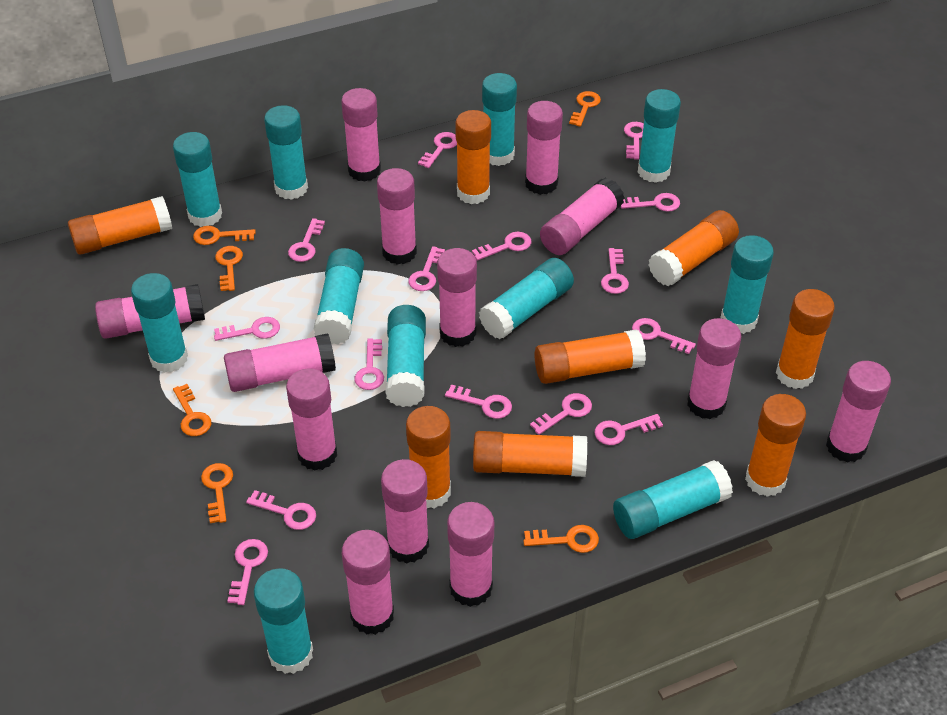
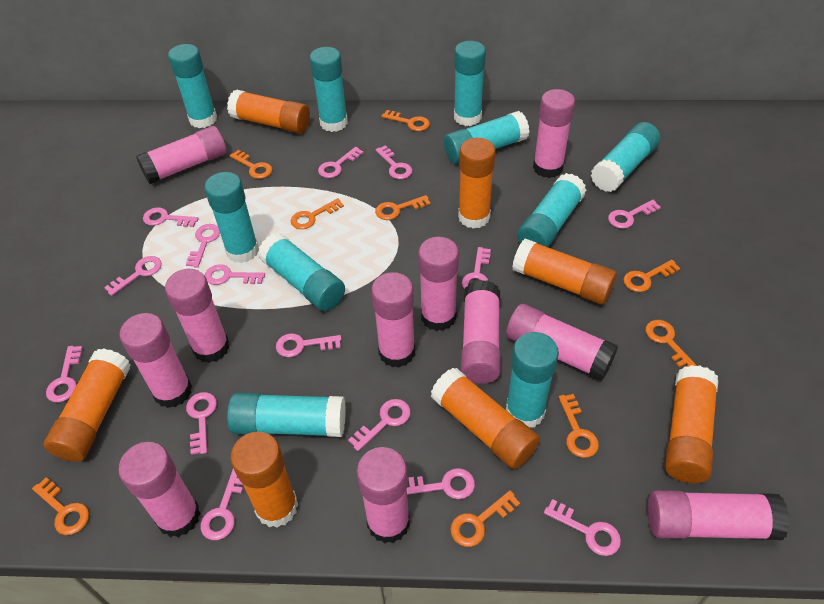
orange glue stick: 8 -> 7
orange key: 6 -> 9
pink glue stick: 13 -> 11
turquoise glue stick: 11 -> 10

